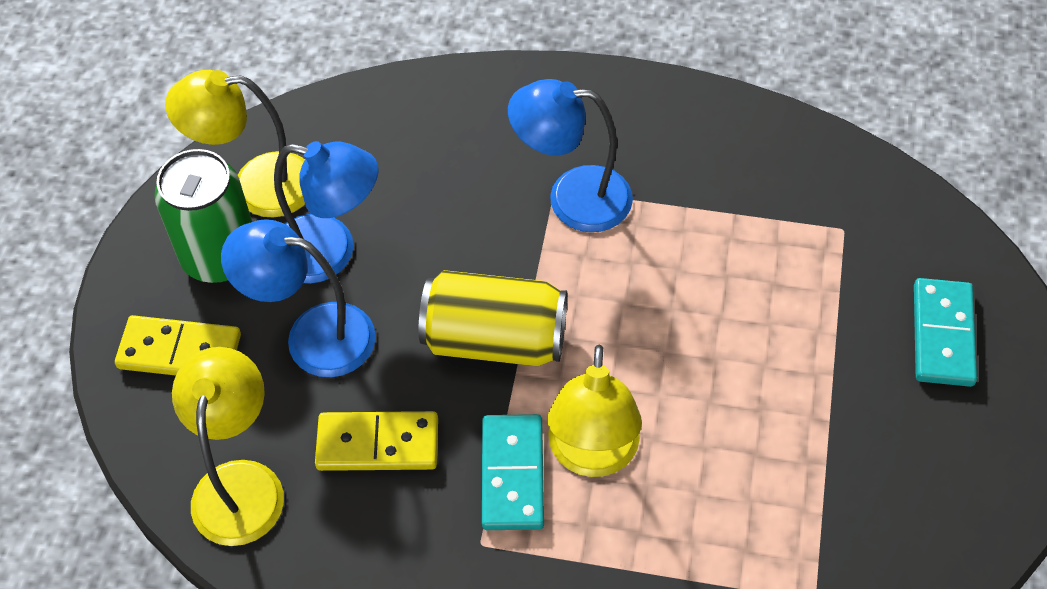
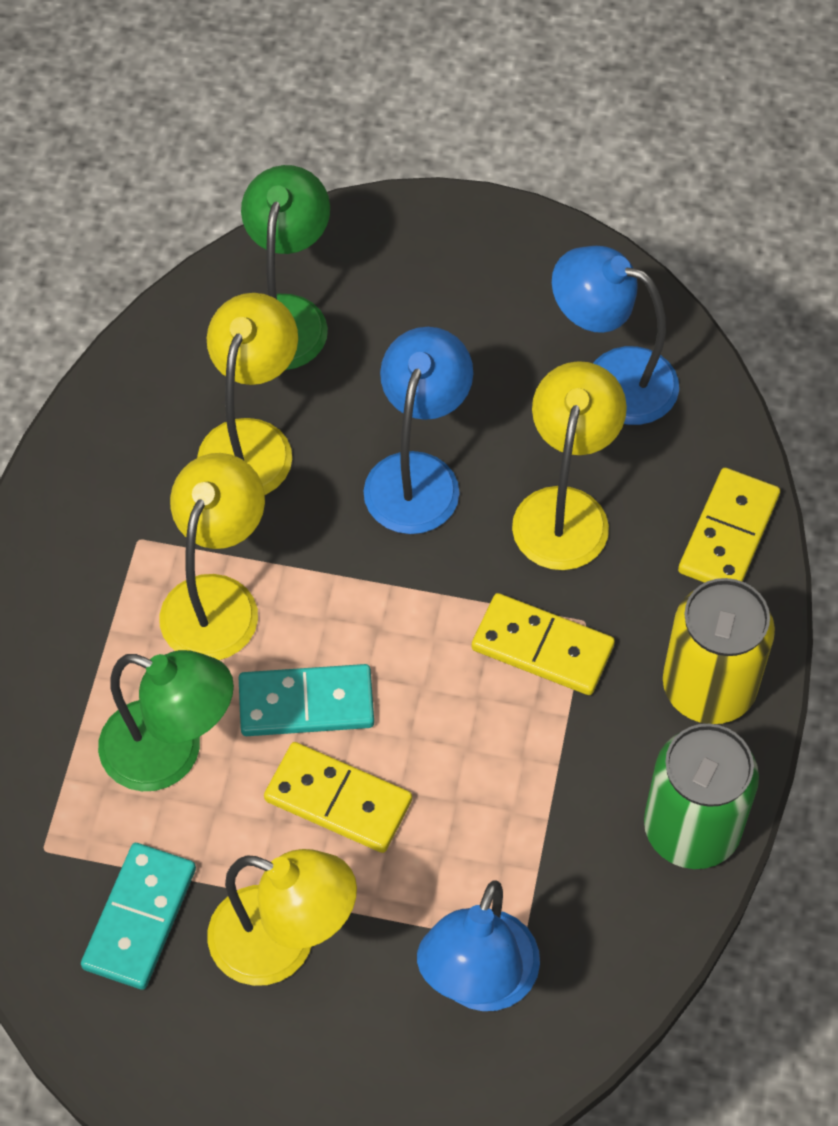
green lamp: 0 -> 2
yellow domino: 2 -> 3
yellow lamp: 3 -> 4

